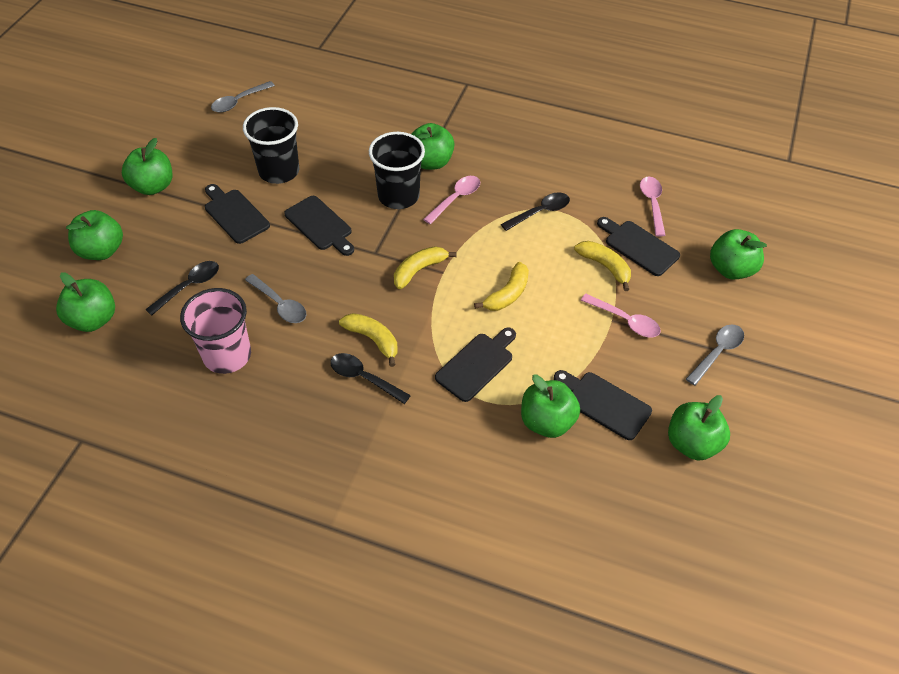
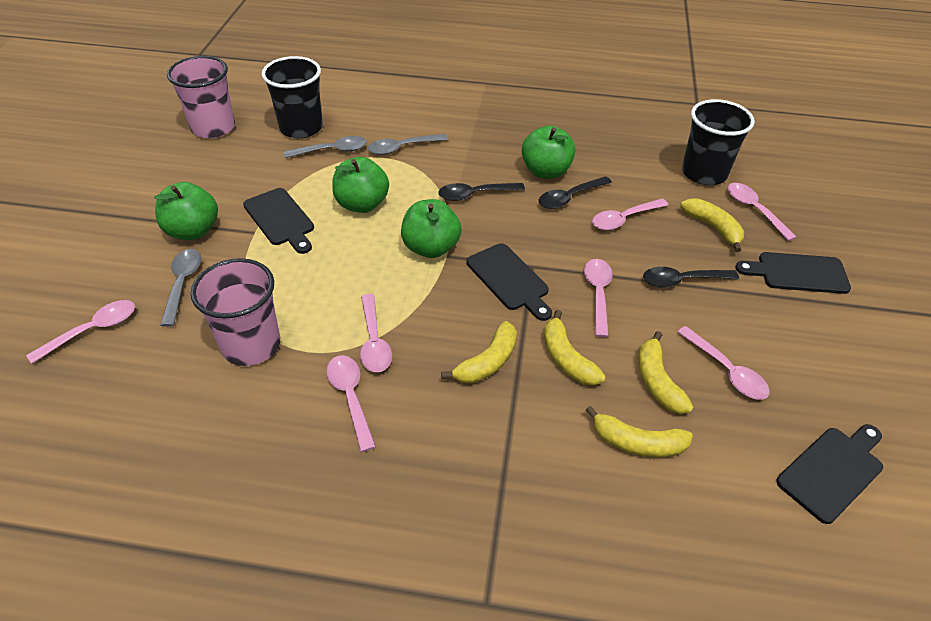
black cutting board: 5 -> 4
green apple: 7 -> 4
pink cup: 1 -> 2
pink spoon: 3 -> 7
yellow banana: 4 -> 5

